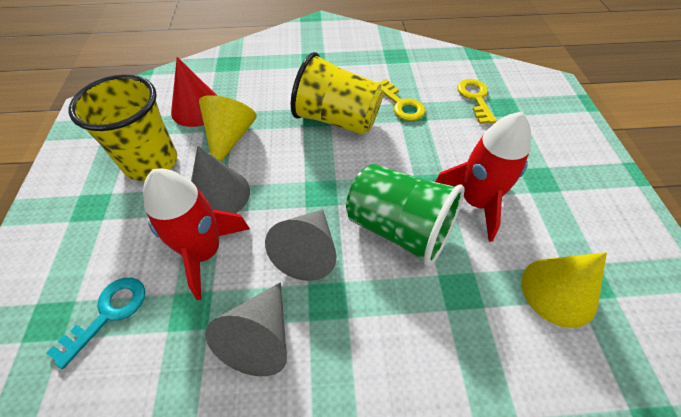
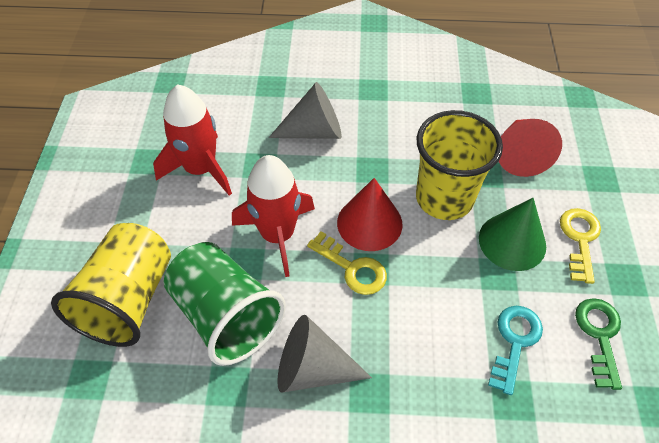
green cone: 0 -> 1
green key: 0 -> 1
grey cone: 3 -> 2
red cone: 1 -> 2
yellow cone: 2 -> 0

